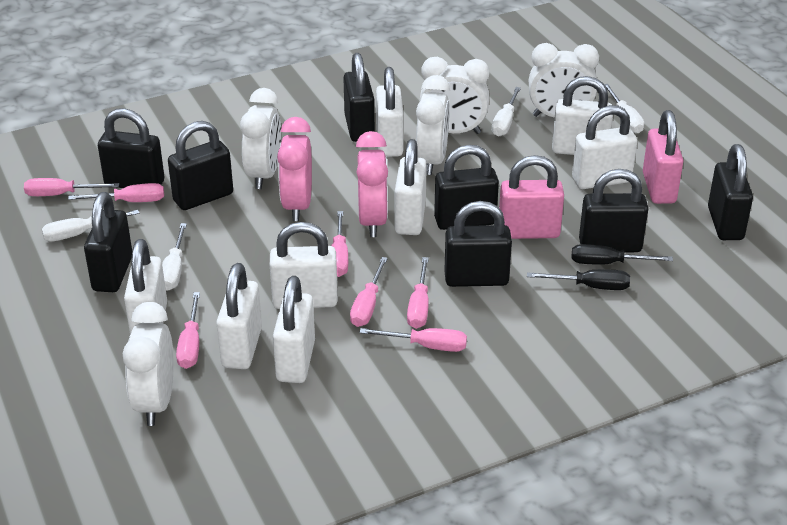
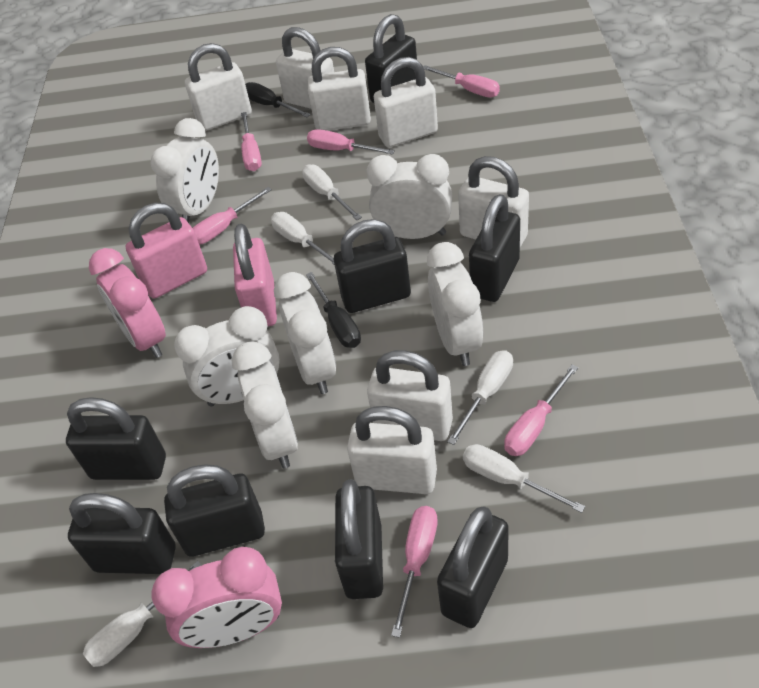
pink screwdriver: 7 -> 6
white clock: 5 -> 6
white padlock: 8 -> 7
white screwdriver: 4 -> 5

